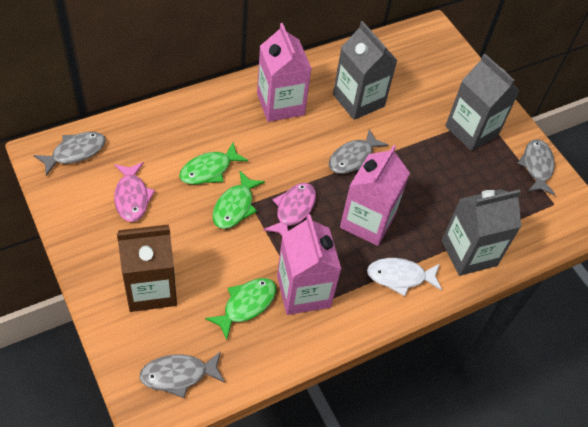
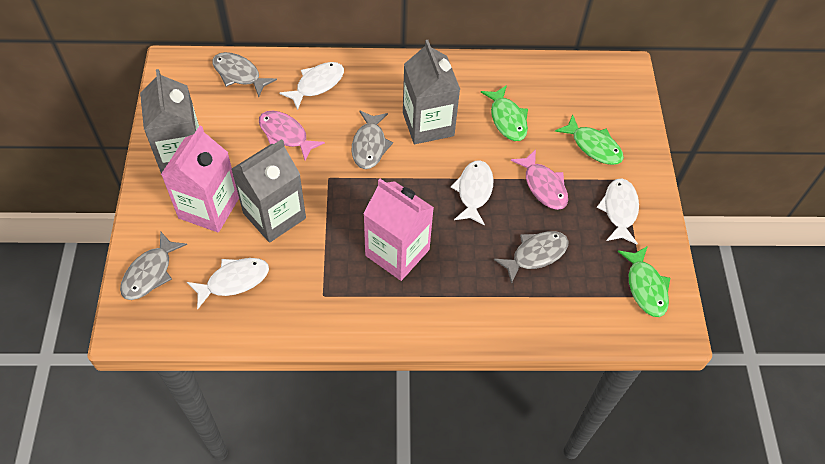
brown carton: 1 -> 0
pink carton: 3 -> 2
white fish: 1 -> 4

